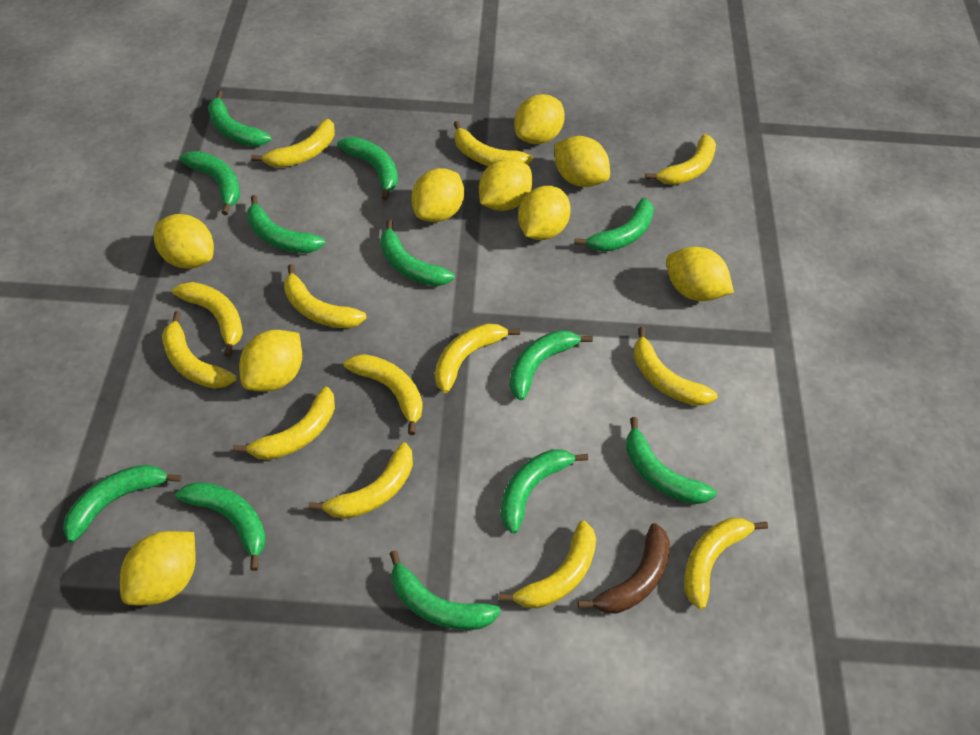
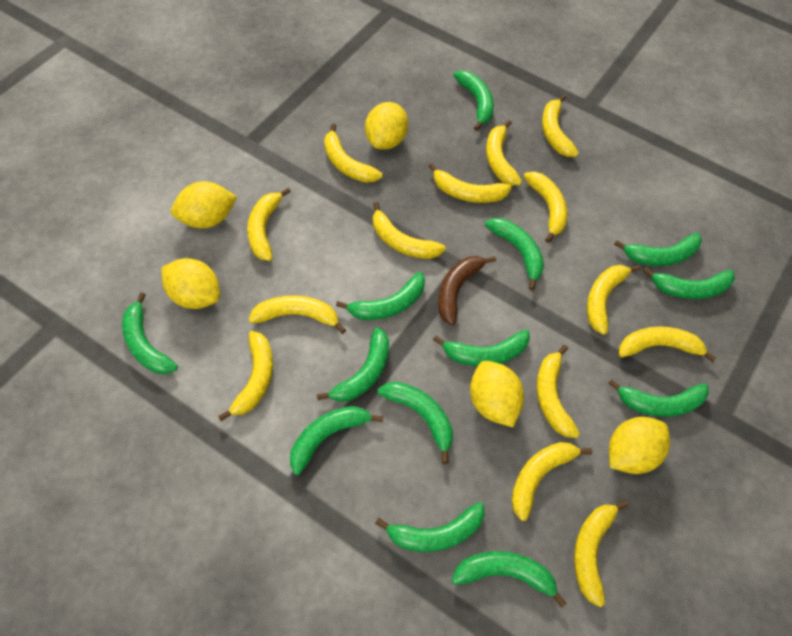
green banana: 12 -> 13
yellow banana: 13 -> 14
yellow lemon: 9 -> 5

